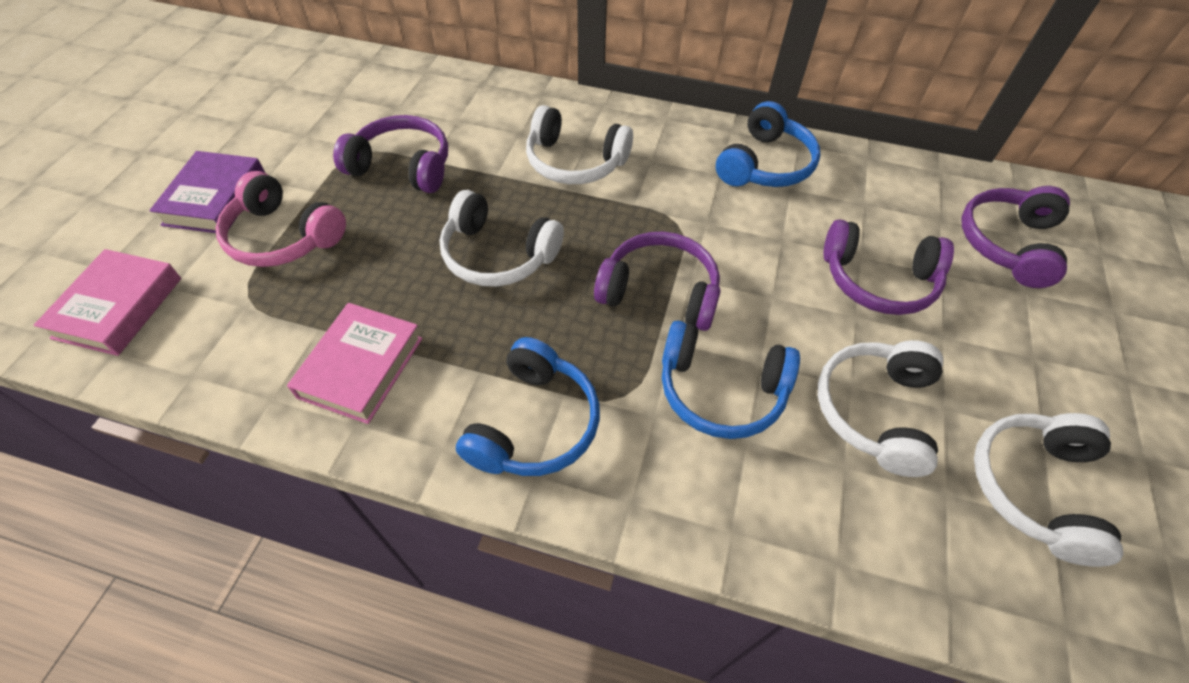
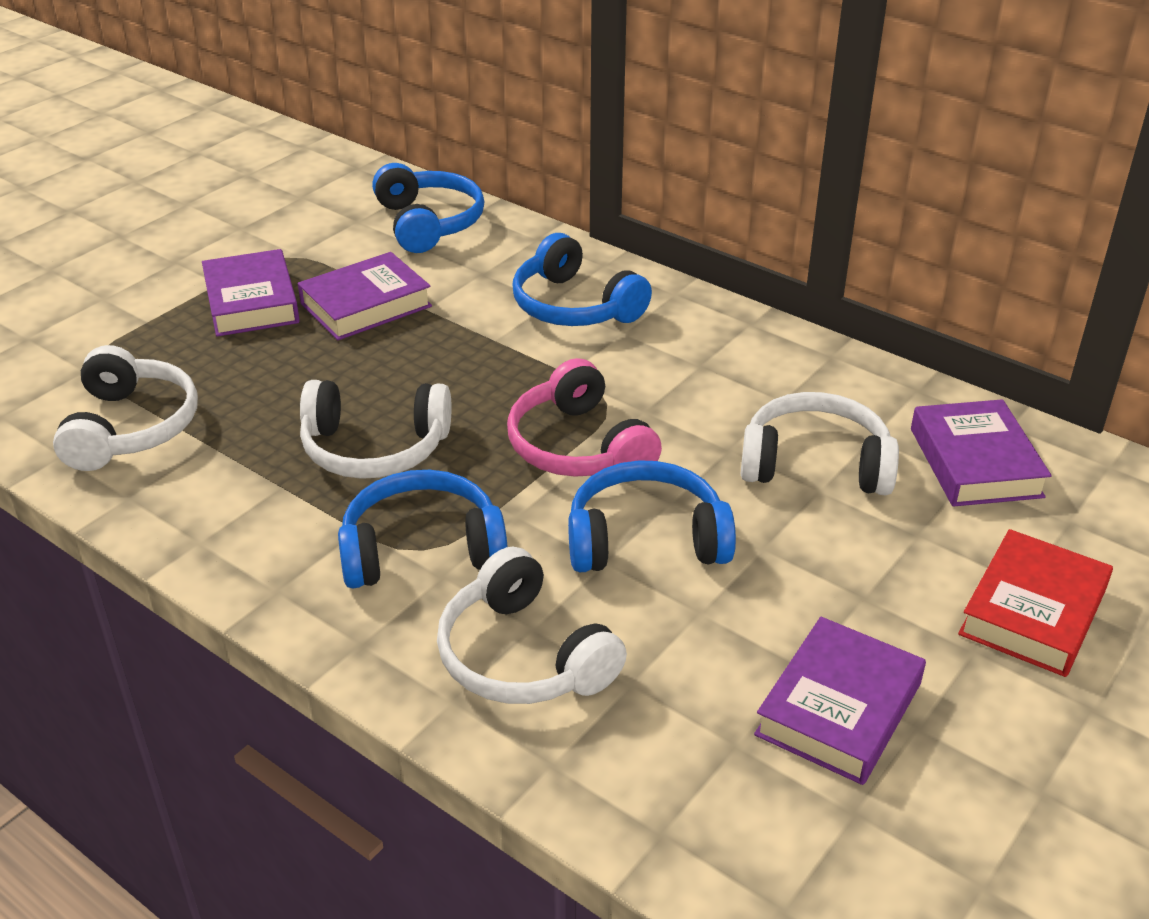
blue headphones: 3 -> 4
pink book: 2 -> 0
purple book: 1 -> 4
purple headphones: 4 -> 0
red book: 0 -> 1

